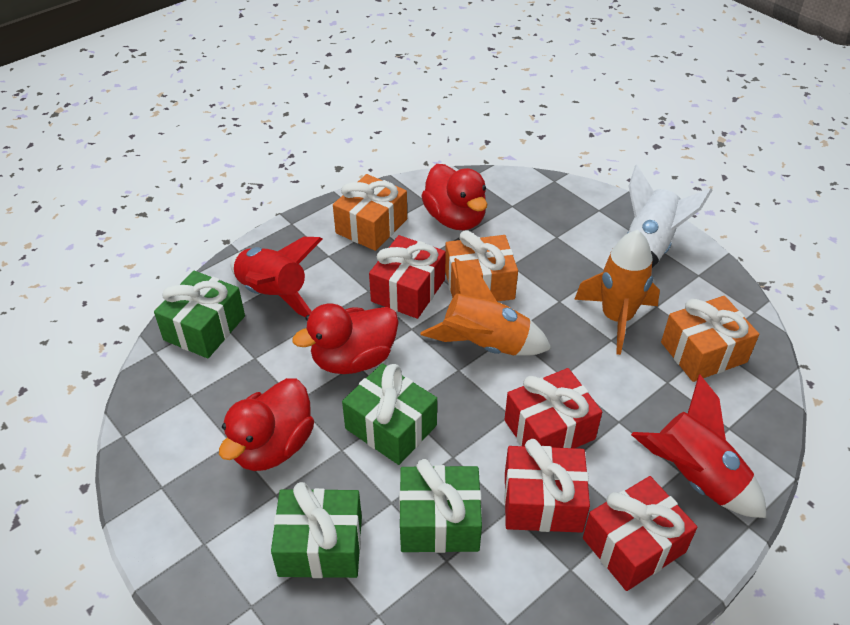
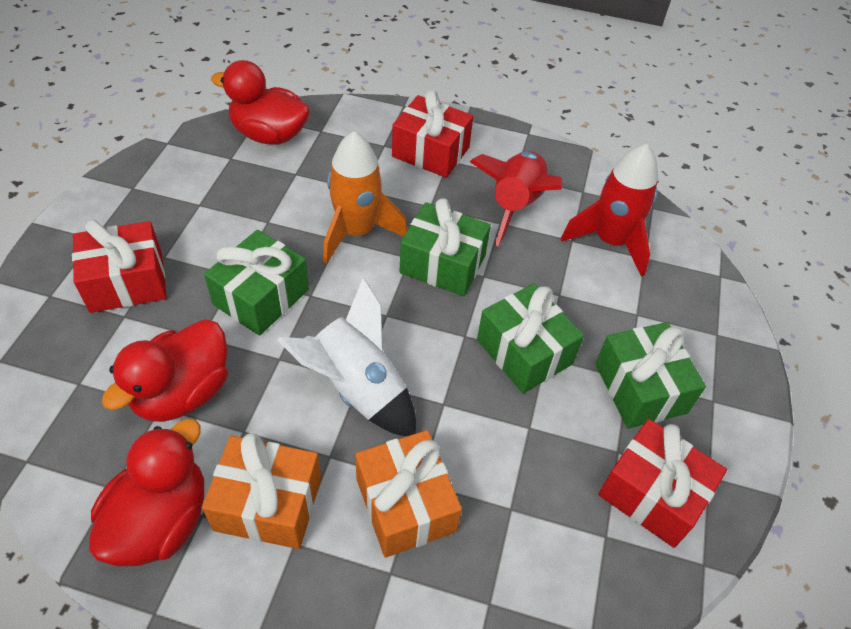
orange gift: 3 -> 2
orange rocket: 2 -> 1
red gift: 4 -> 3

